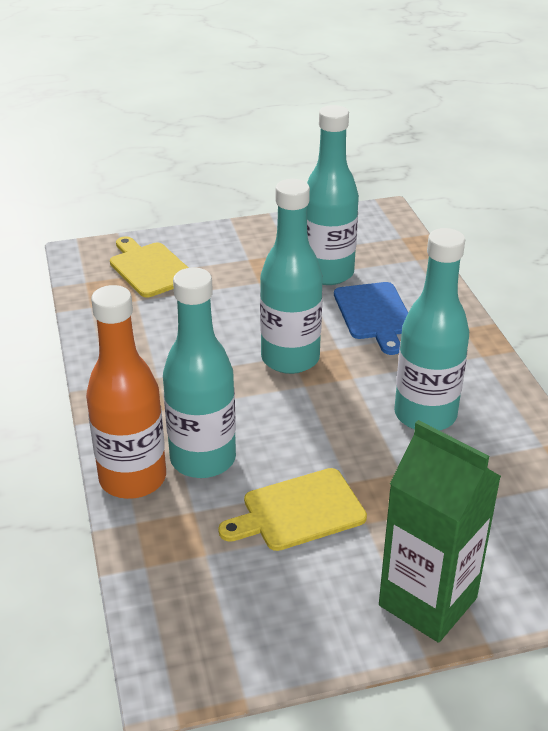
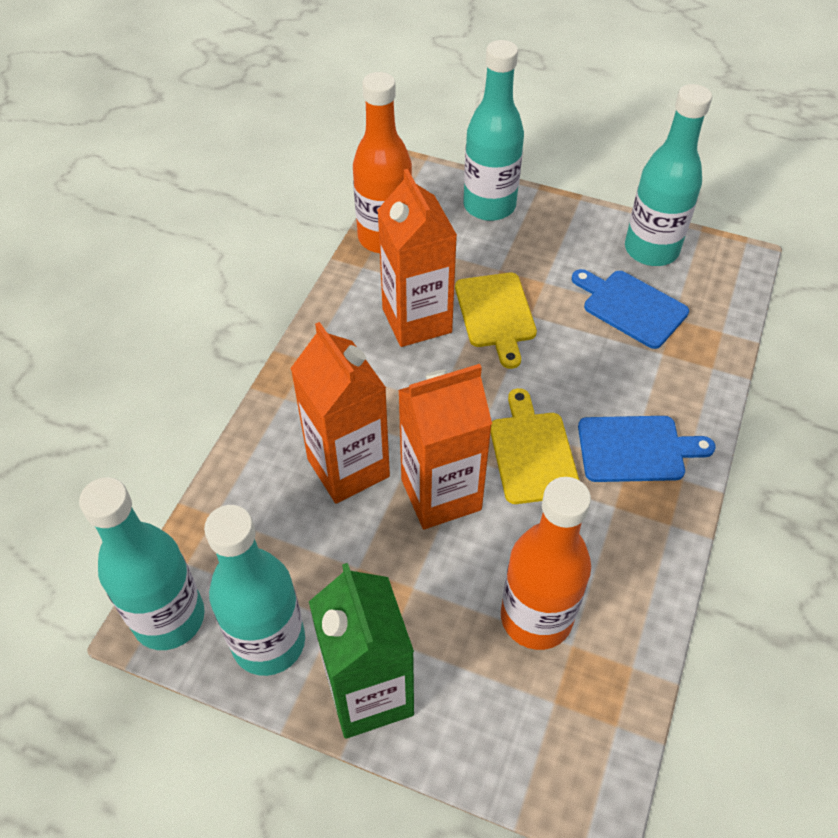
blue cutting board: 1 -> 2
orange bottle: 1 -> 2
orange carton: 0 -> 3

